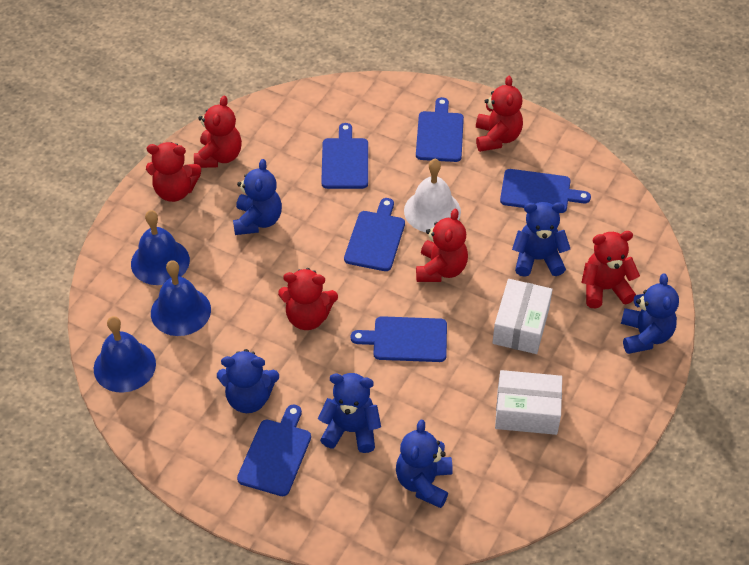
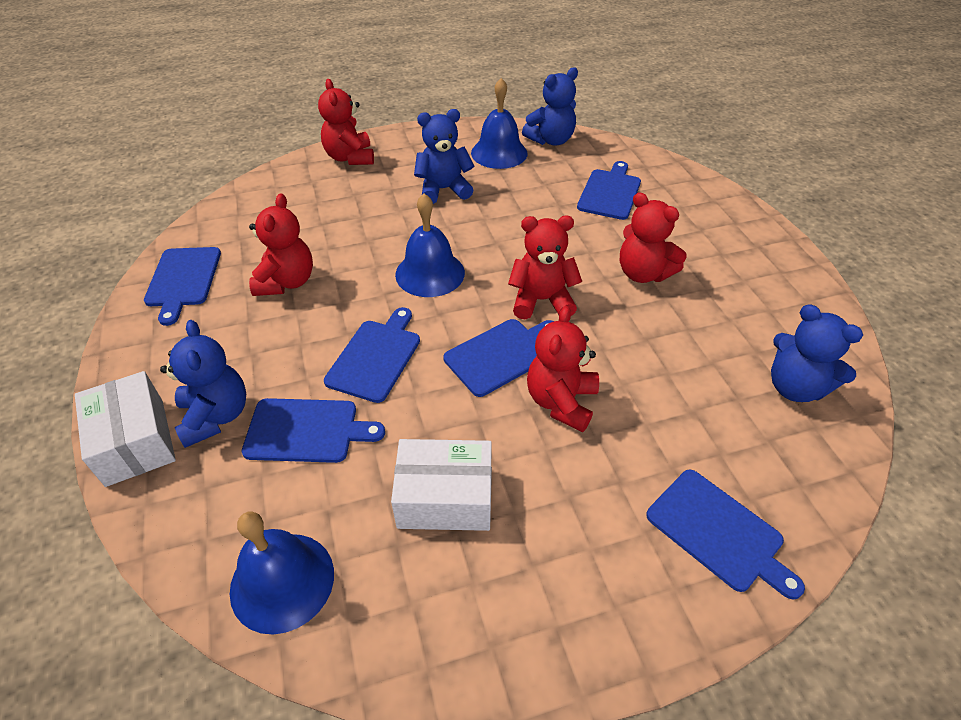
blue teddy bear: 6 -> 4
red teddy bear: 6 -> 5
white bell: 1 -> 0

